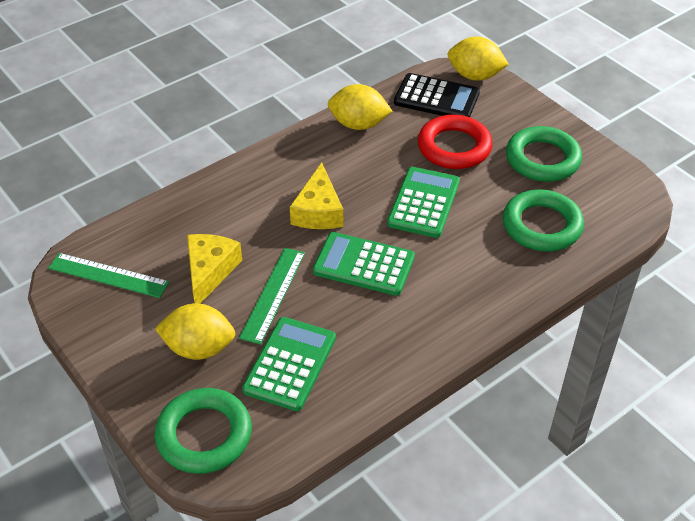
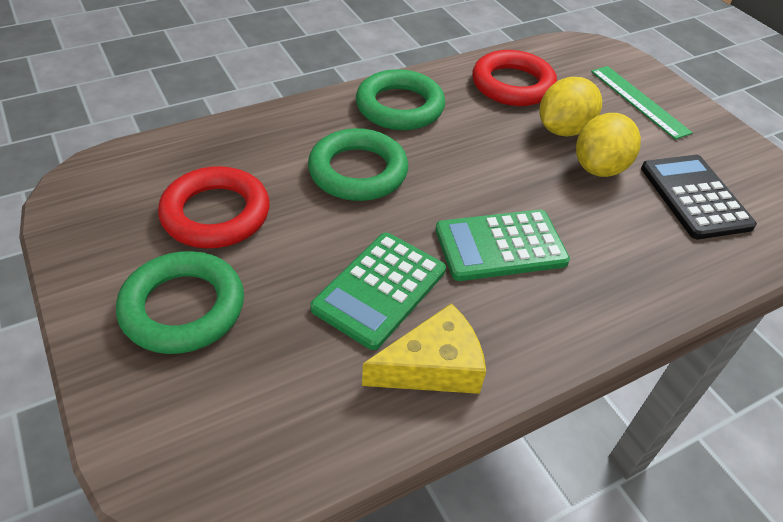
green calculator: 3 -> 2
green ruler: 2 -> 1
red ring: 1 -> 2
yellow cheese: 2 -> 1
yellow lemon: 3 -> 2

